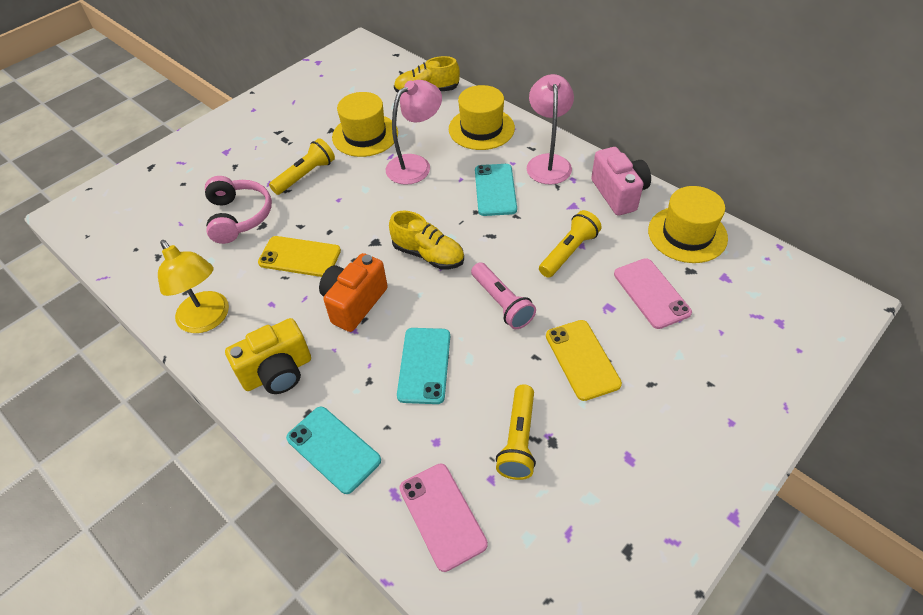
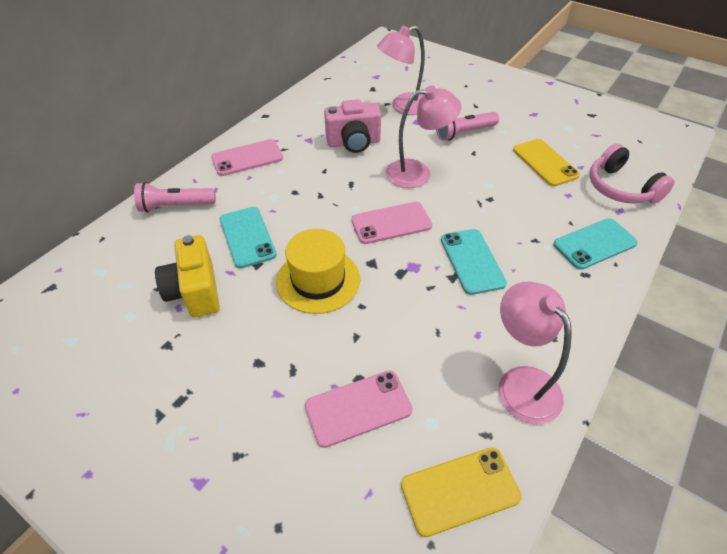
orange camera: 1 -> 0
pink flashlight: 1 -> 2
pink lamp: 2 -> 3
pink phone: 2 -> 3
yellow flashlight: 3 -> 0
yellow hat: 3 -> 1
yellow lamp: 1 -> 0
yellow shoe: 2 -> 0

